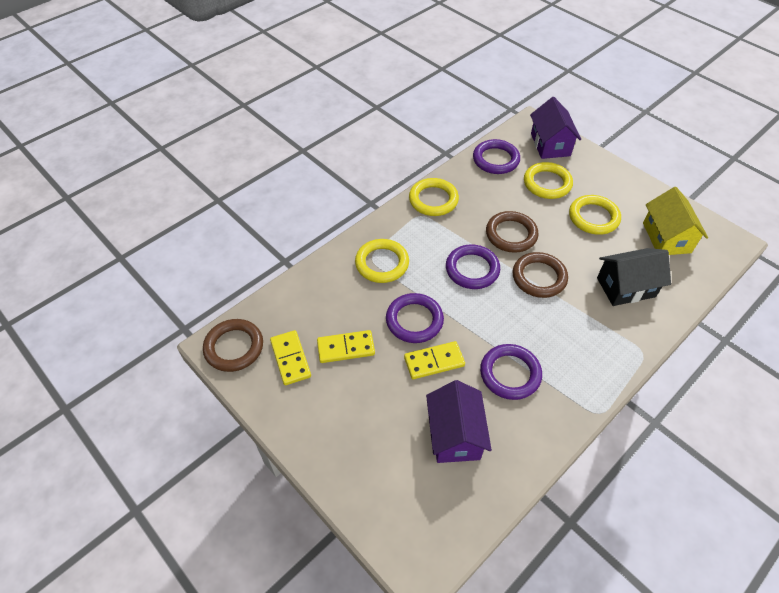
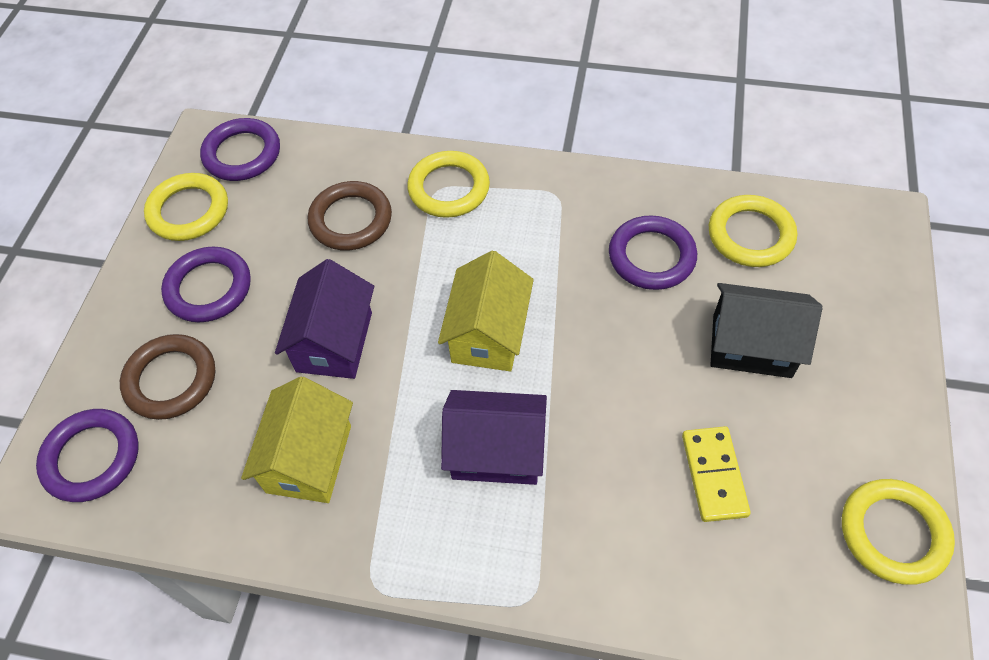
brown ring: 3 -> 2
yellow domino: 3 -> 1
yellow house: 1 -> 2

